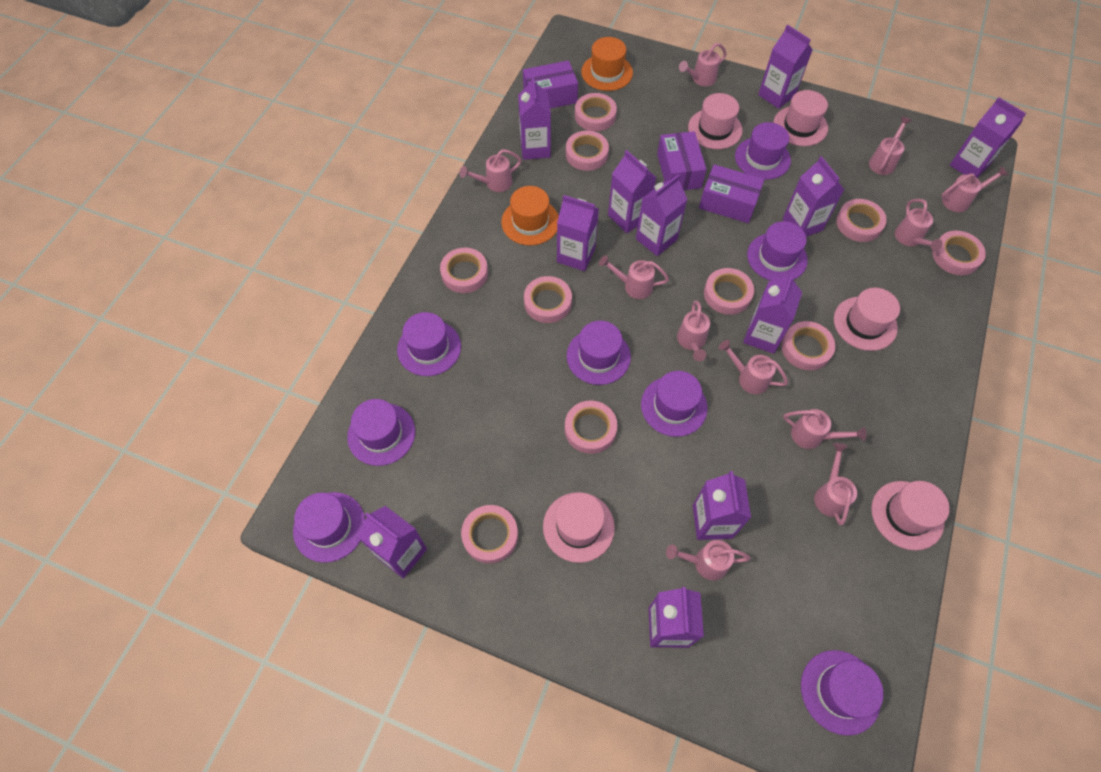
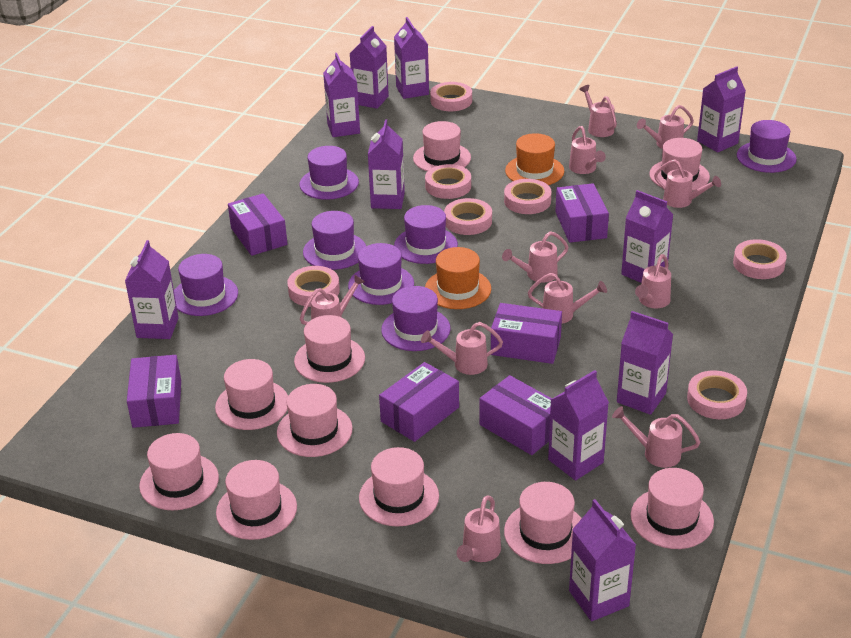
pink hat: 5 -> 10
pink tape: 10 -> 7
purple box: 3 -> 6
purple carton: 11 -> 10
purple hat: 8 -> 7

